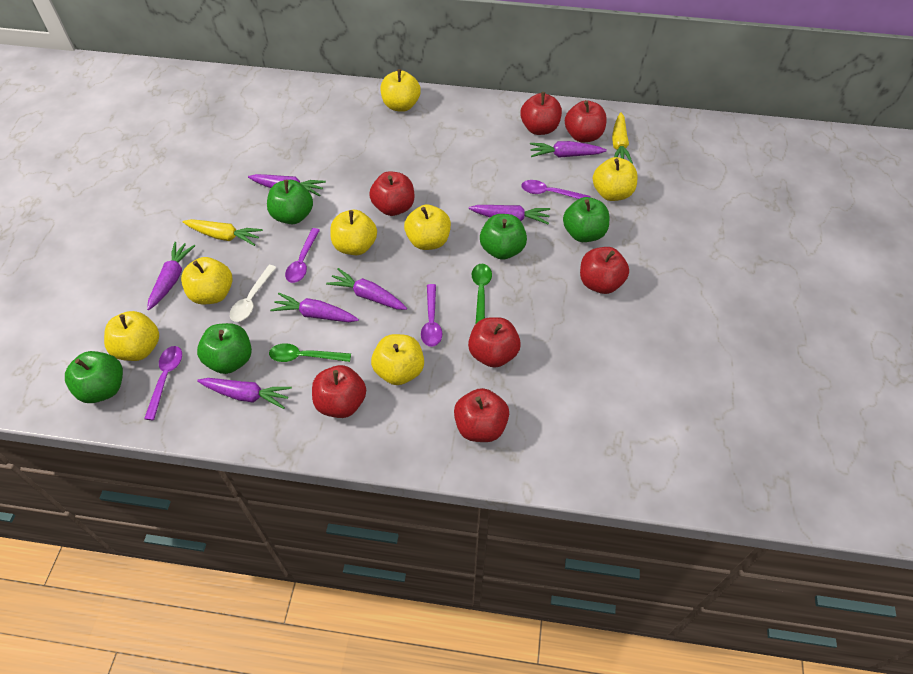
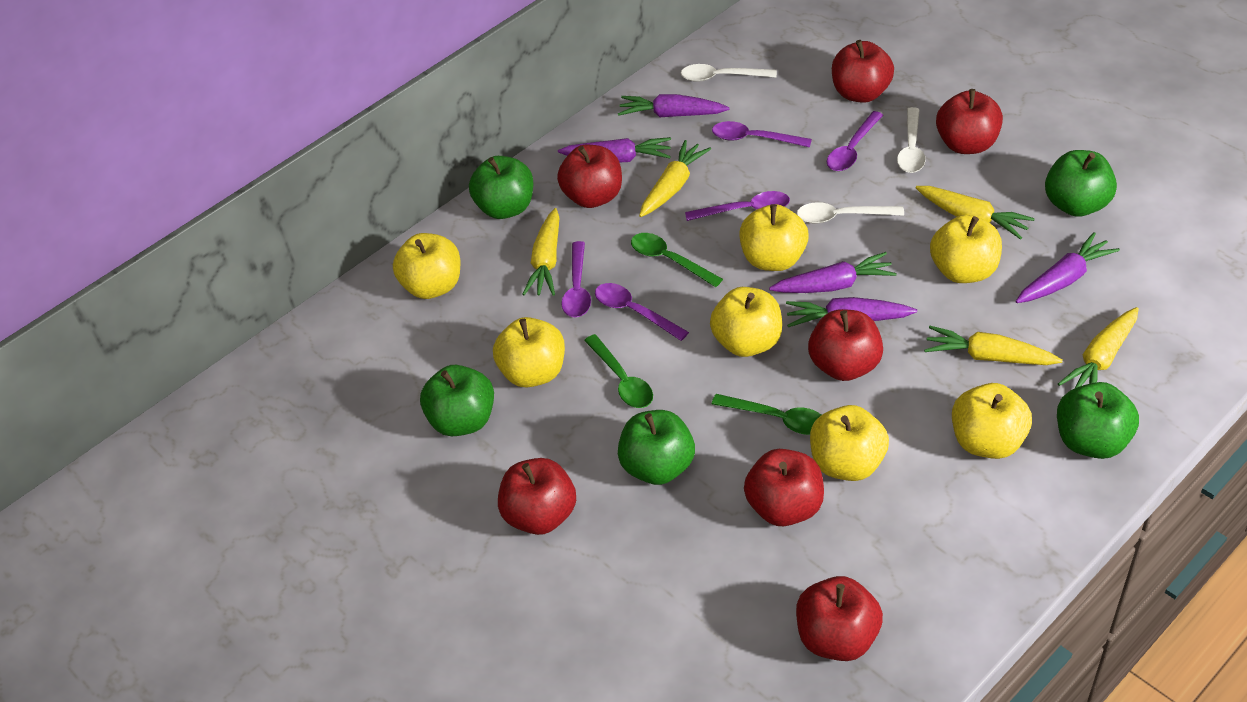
green spoon: 2 -> 3
purple carrot: 7 -> 5
purple spoon: 4 -> 5
white spoon: 1 -> 3
yellow carrot: 2 -> 5

